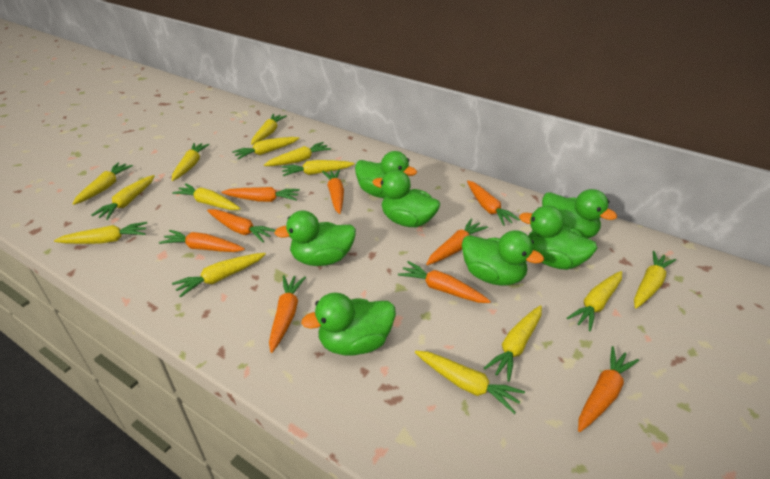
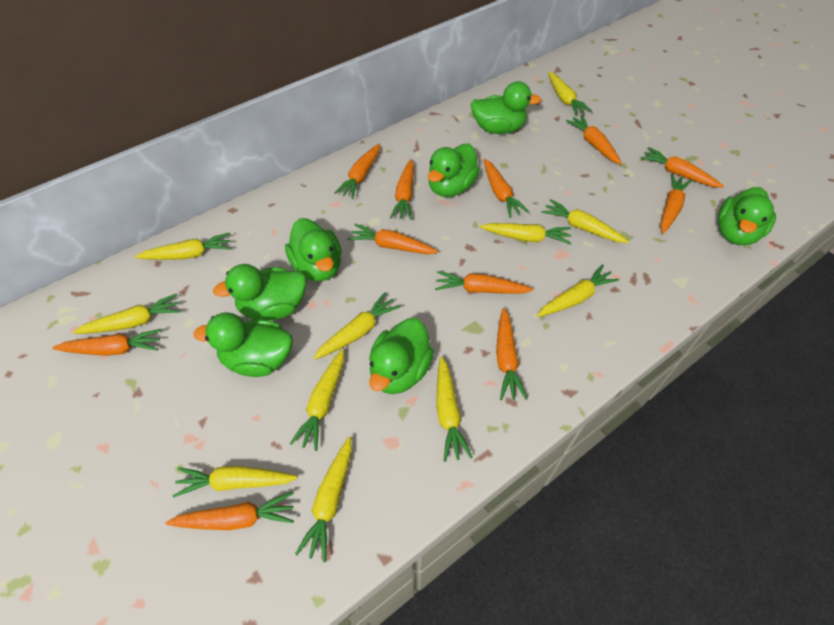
orange carrot: 9 -> 11
yellow carrot: 14 -> 11

